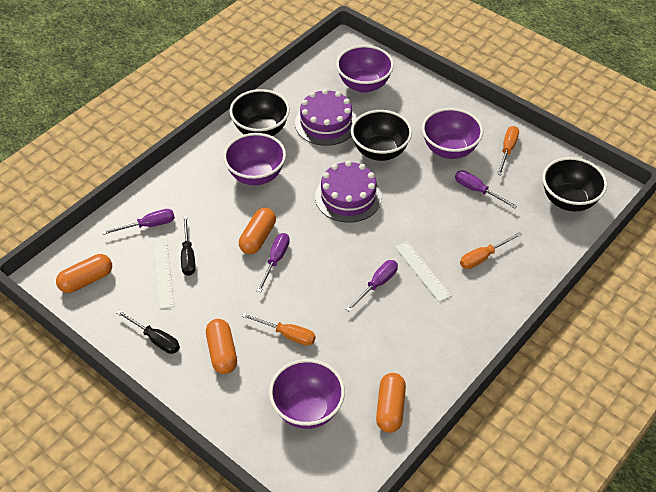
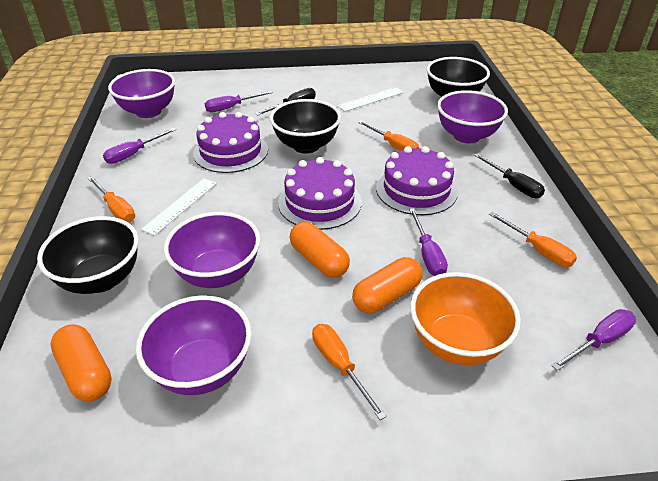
orange bowl: 0 -> 1
orange capsule: 4 -> 3
orange screwdriver: 3 -> 4
purple cake: 2 -> 3

